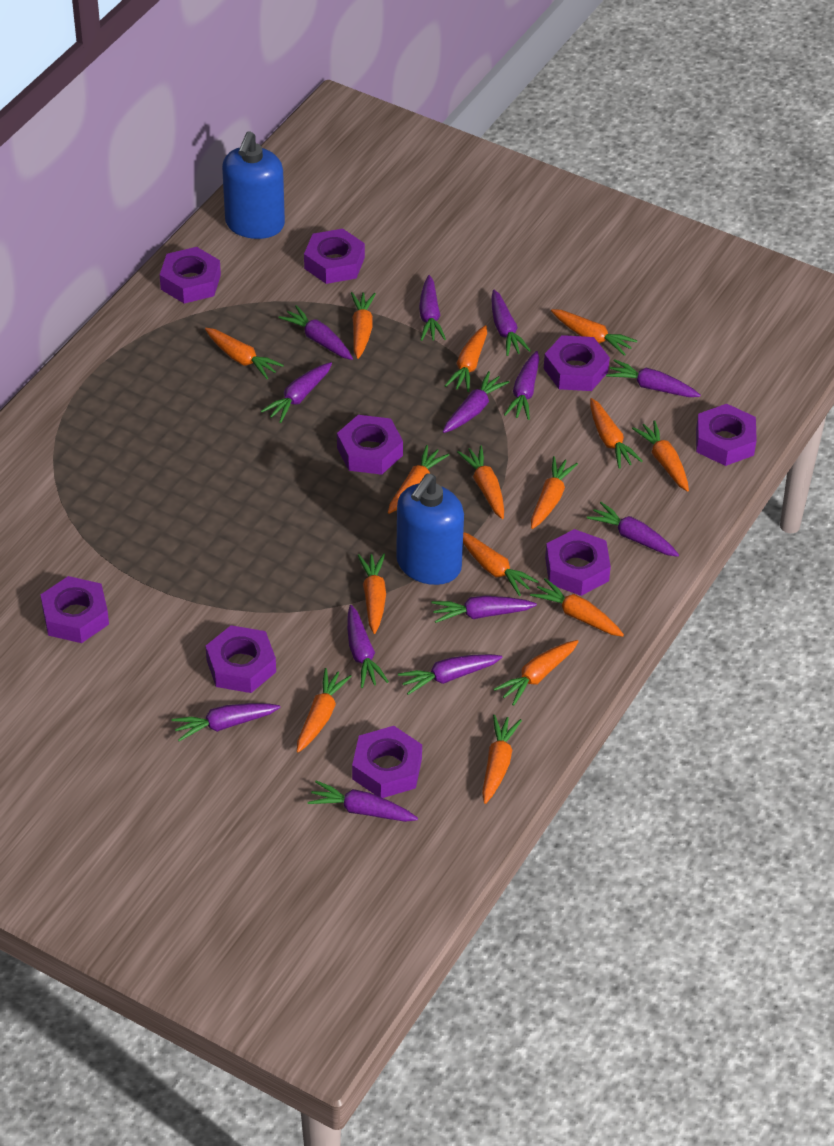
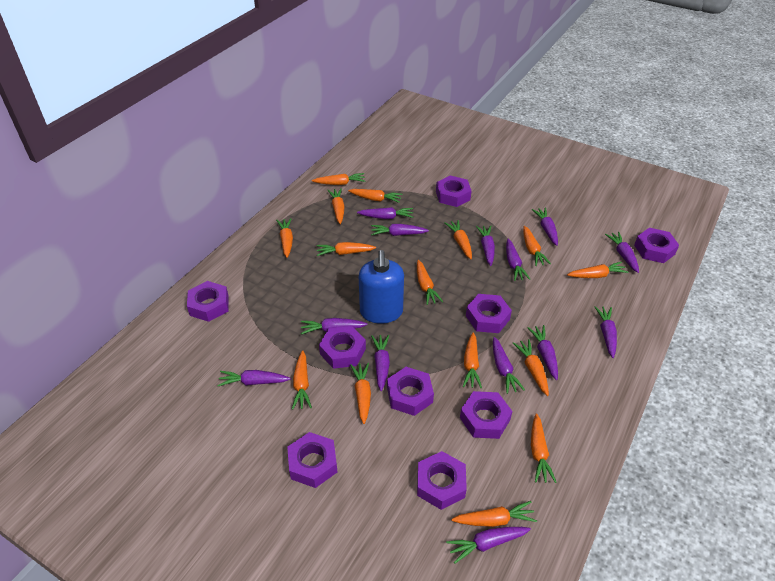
blue soap dispenser: 2 -> 1

